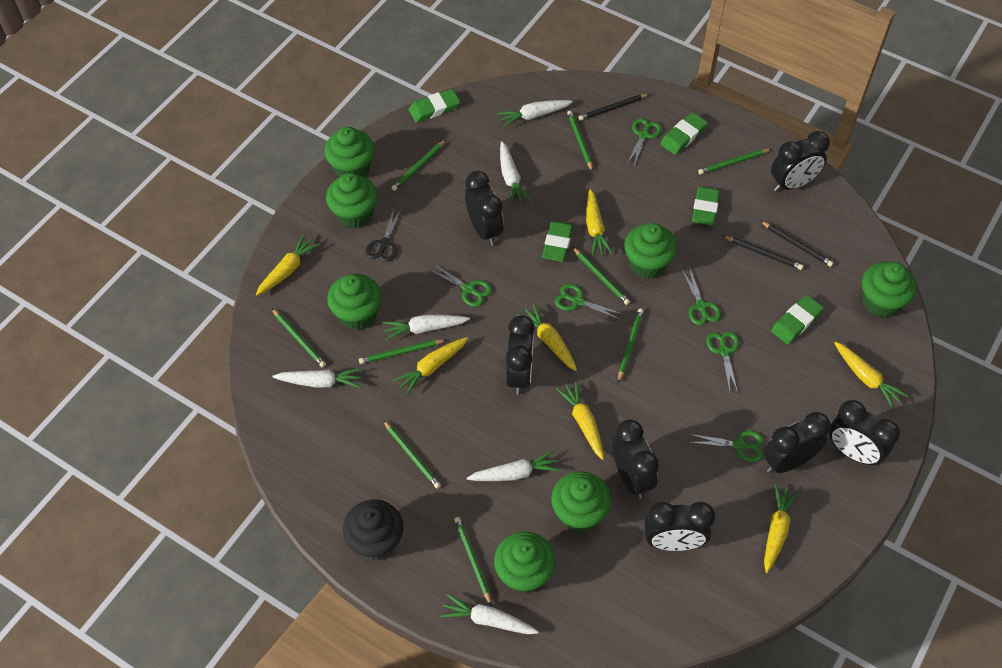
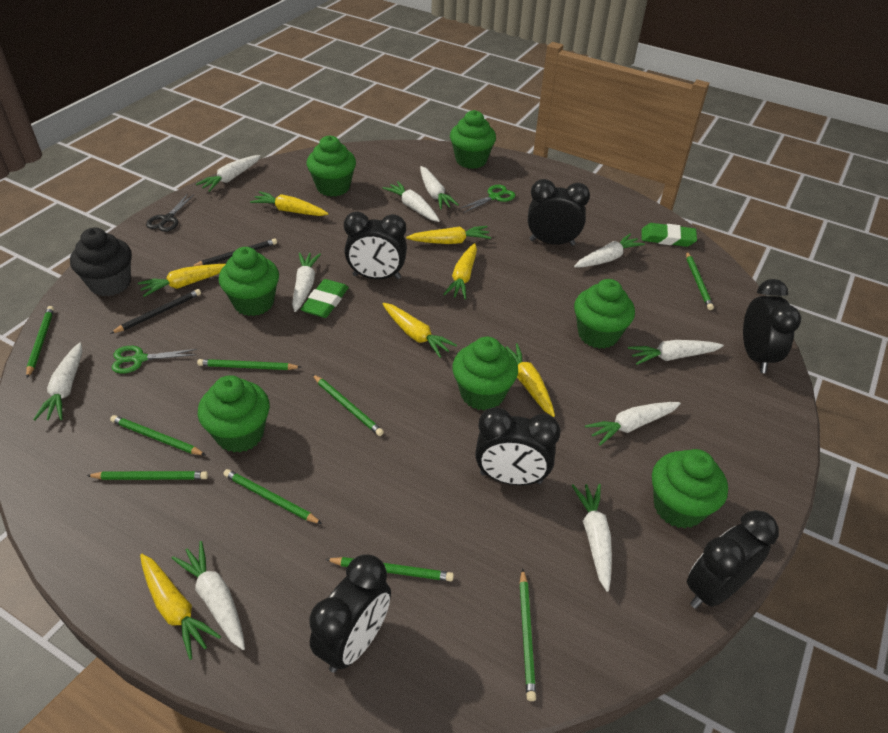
black clock: 7 -> 6
black pencil: 3 -> 2
green eraser: 5 -> 2
green scissors: 6 -> 2
white carrot: 6 -> 10

